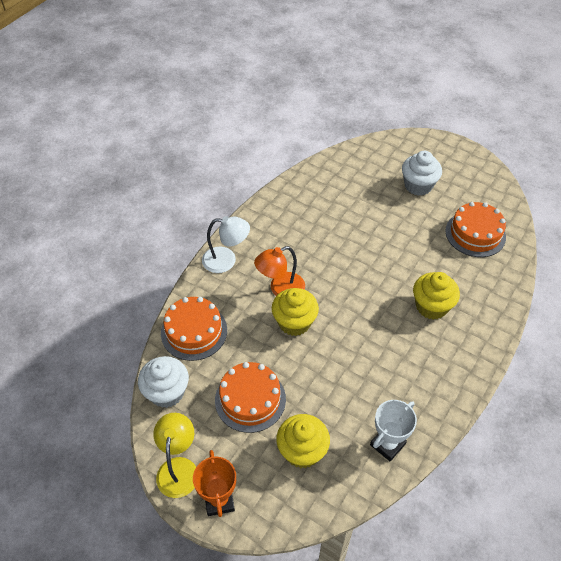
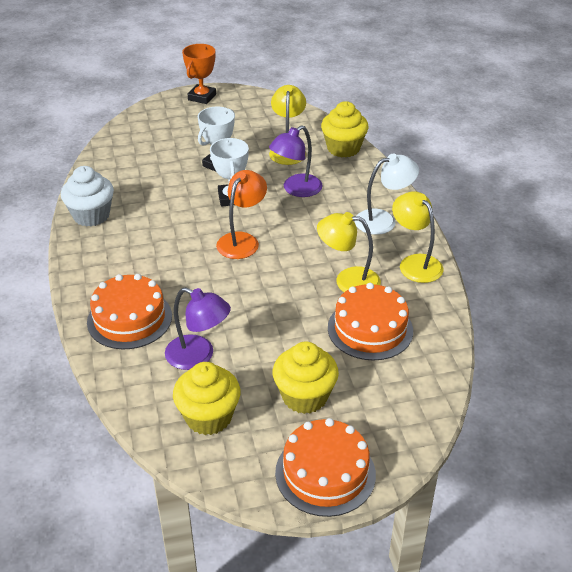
purple lamp: 0 -> 2
white cupcake: 2 -> 1
white trophy: 1 -> 2
yellow lamp: 1 -> 3

